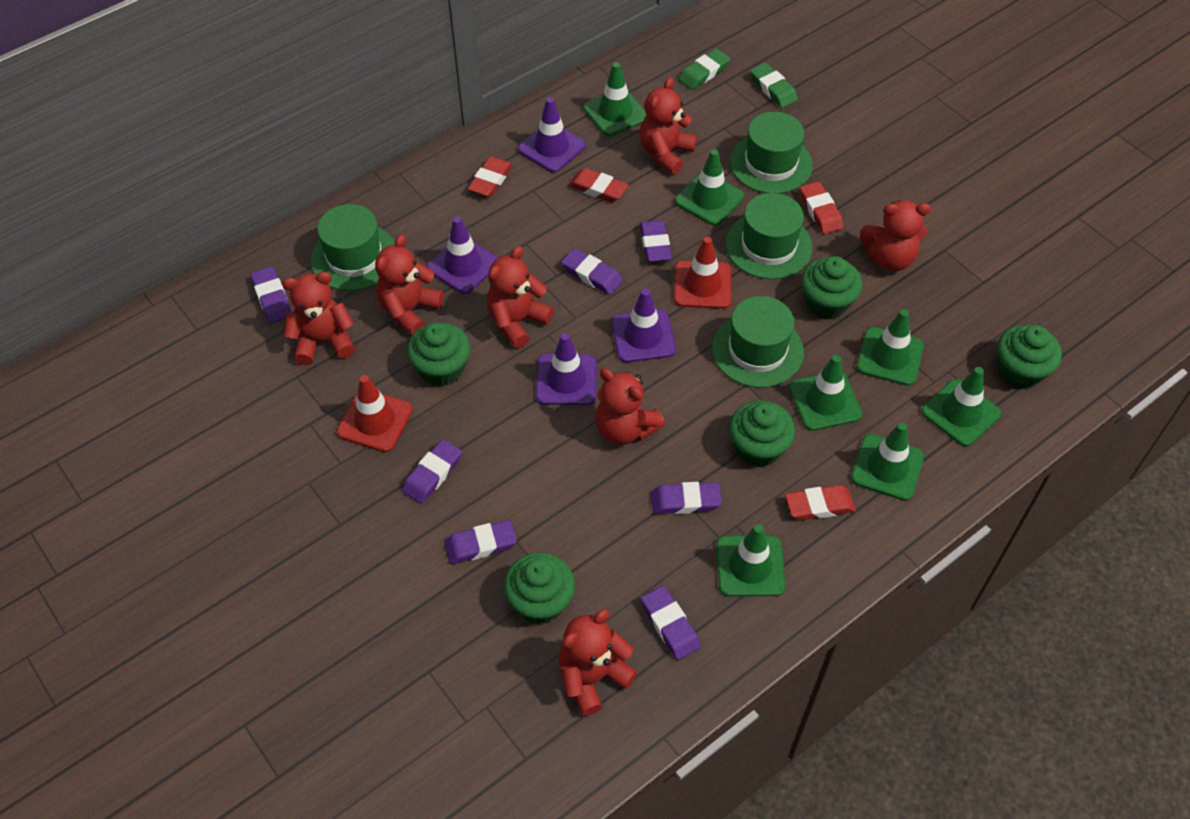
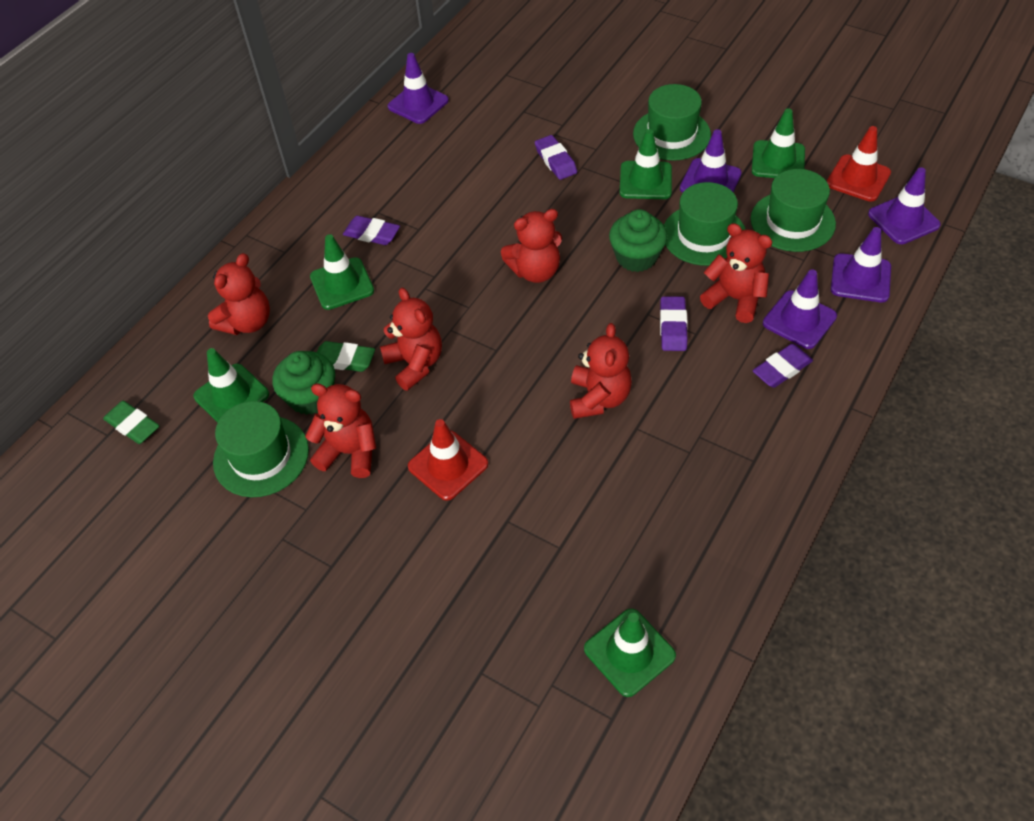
green cupcake: 5 -> 2
green traffic cone: 7 -> 5
purple eraser: 7 -> 4
purple traffic cone: 4 -> 5
red eraser: 4 -> 0
red teddy bear: 7 -> 6

